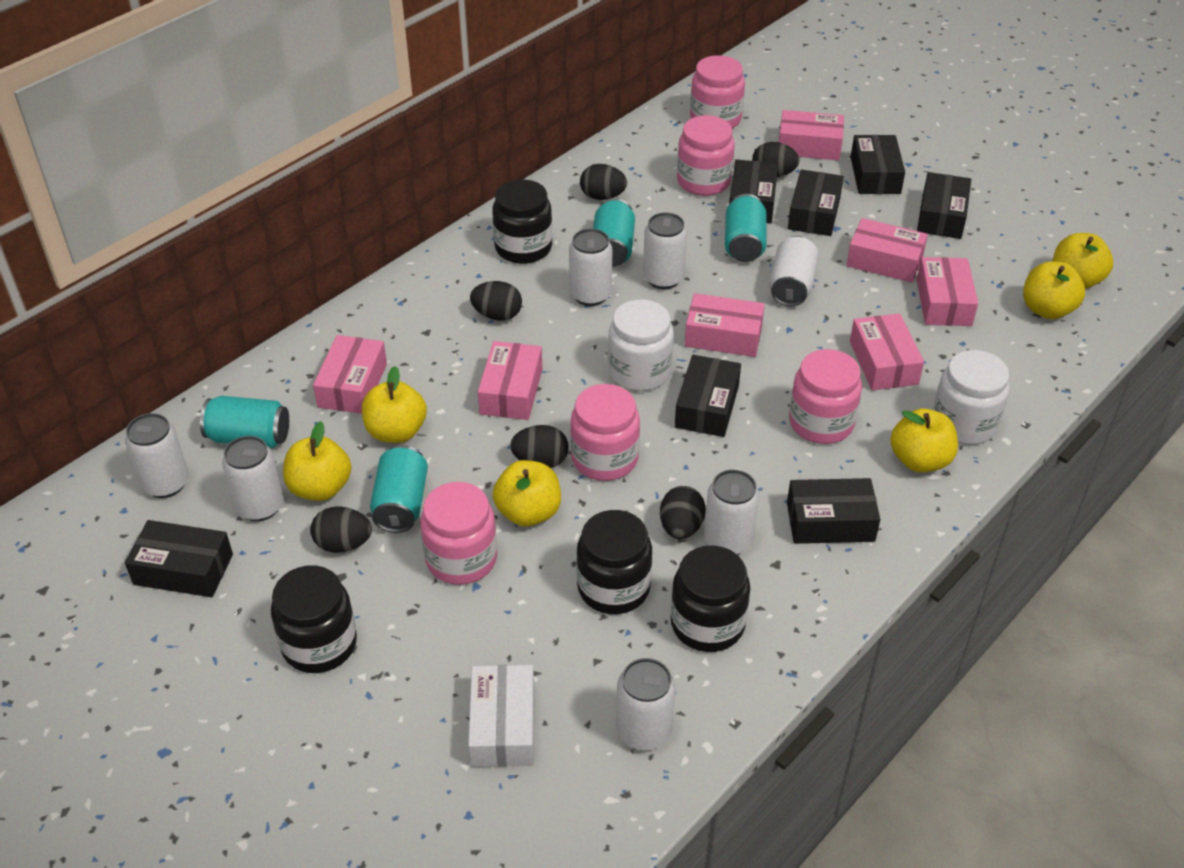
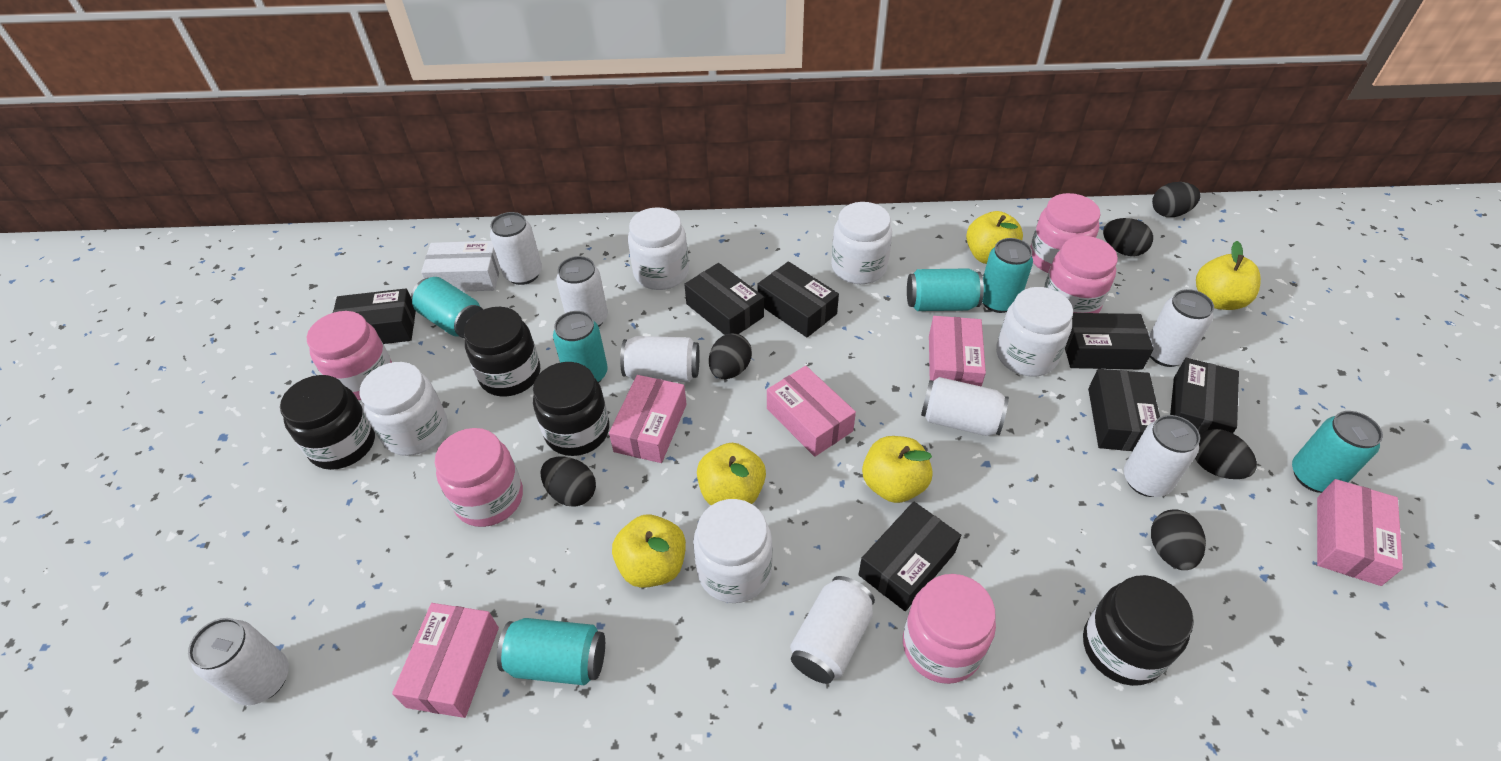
pink box: 7 -> 5
turquoise can: 4 -> 6
white can: 7 -> 8
white jar: 2 -> 5
yellow apple: 6 -> 5

